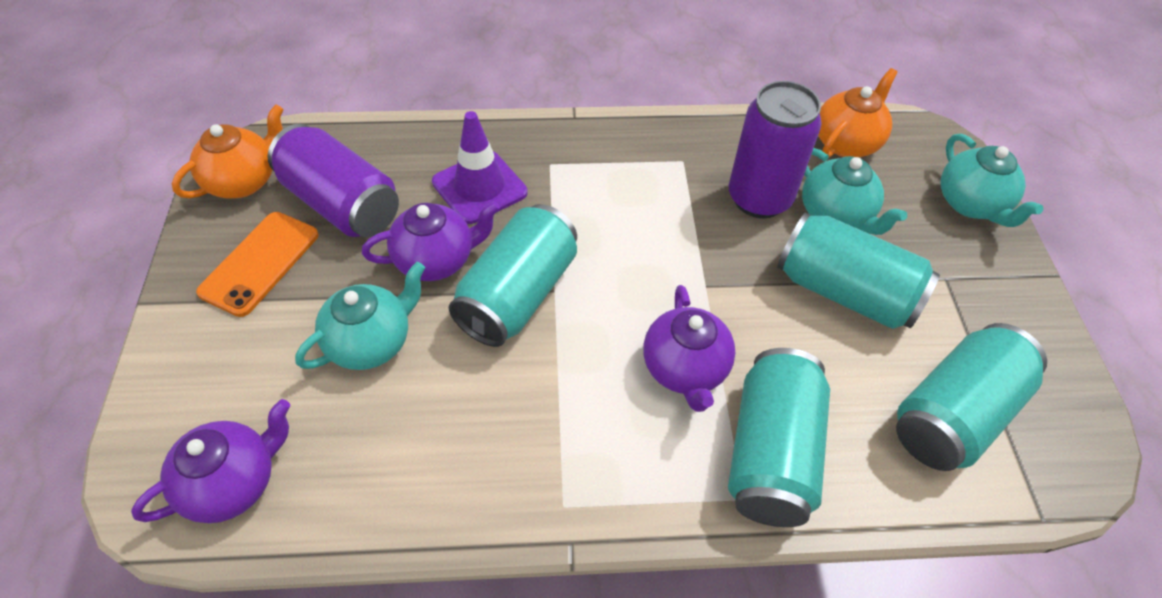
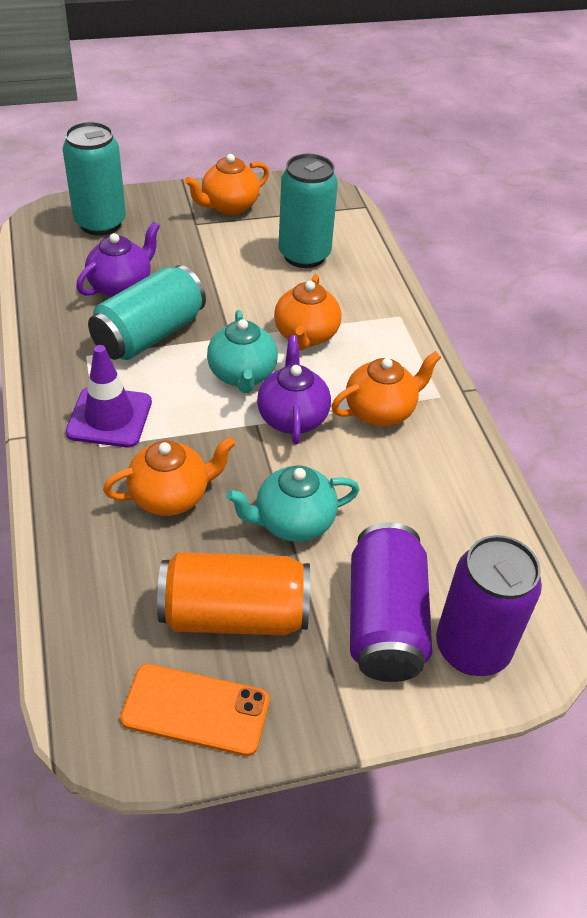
orange can: 0 -> 1
orange teapot: 2 -> 4
purple teapot: 3 -> 2
turquoise can: 4 -> 3
turquoise teapot: 3 -> 2

